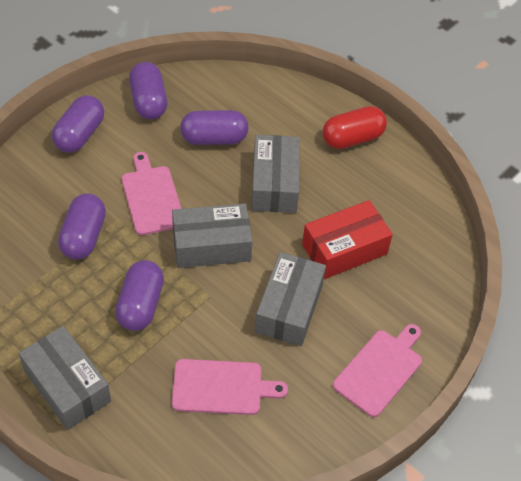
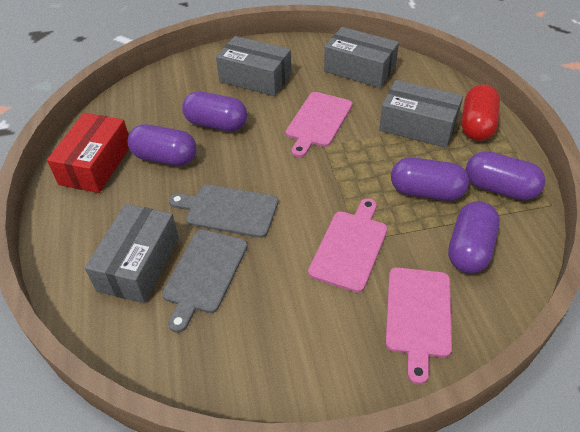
grey cutting board: 0 -> 2

